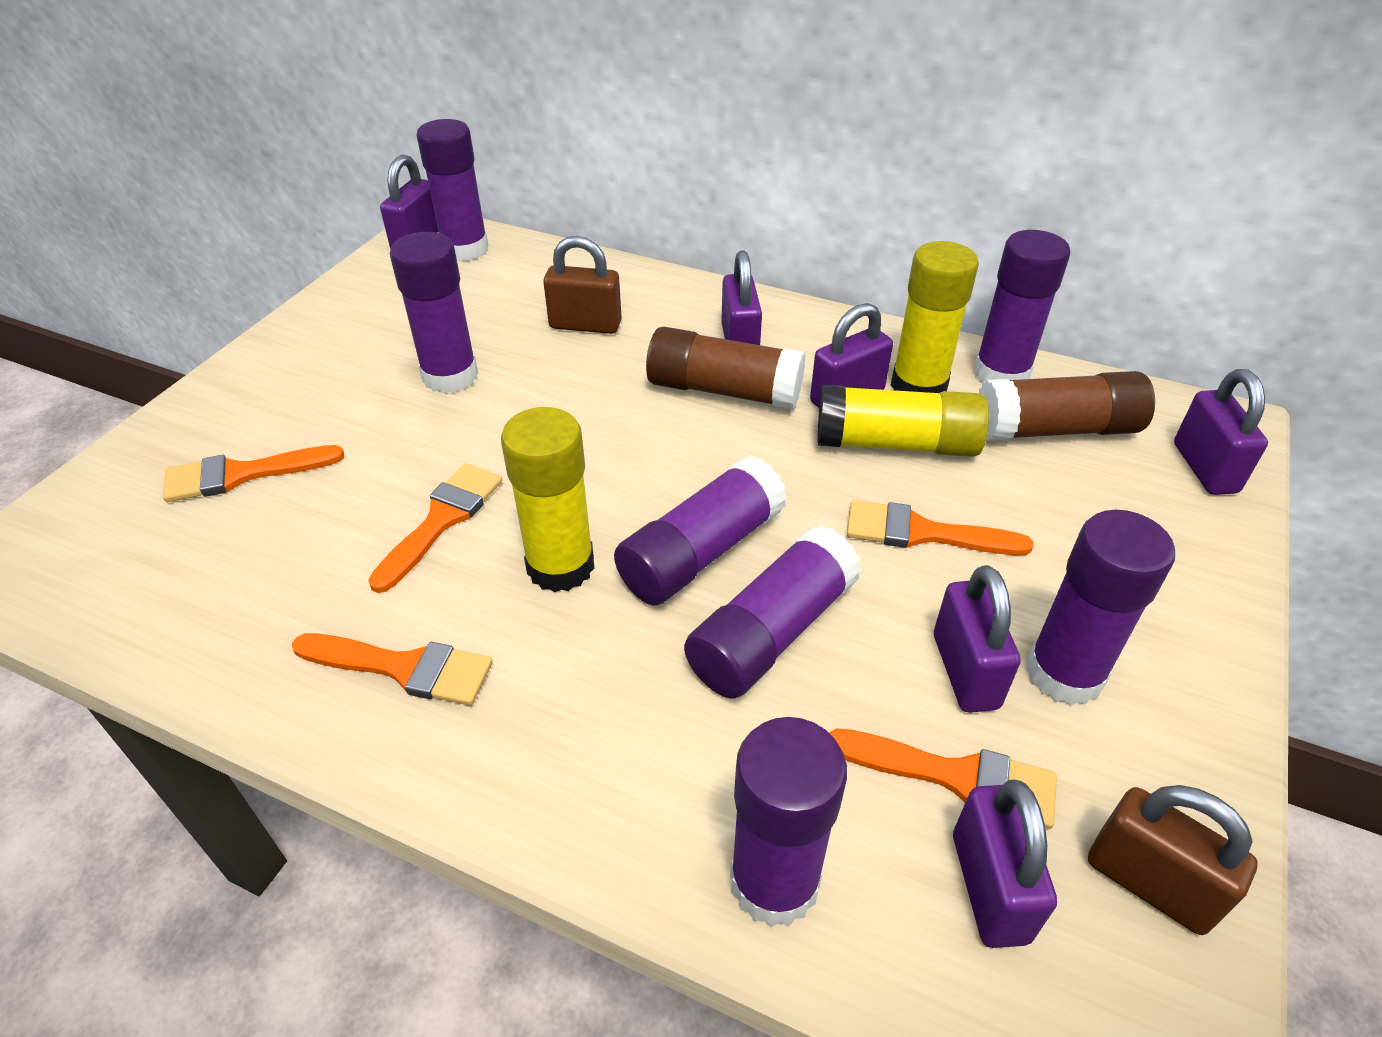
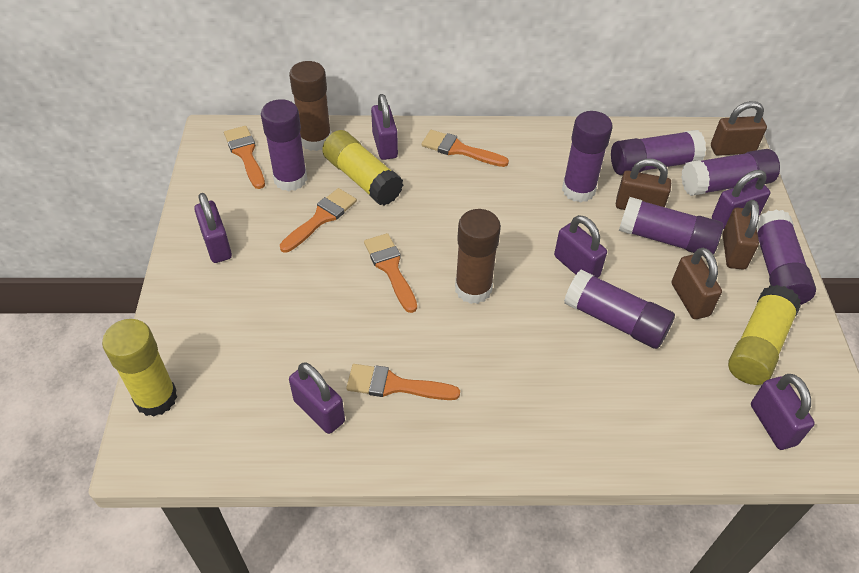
brown padlock: 2 -> 4

